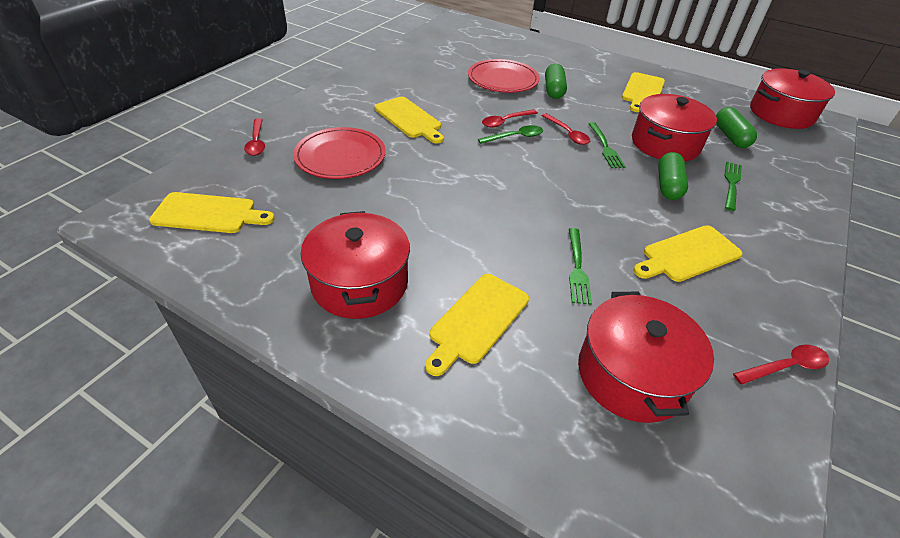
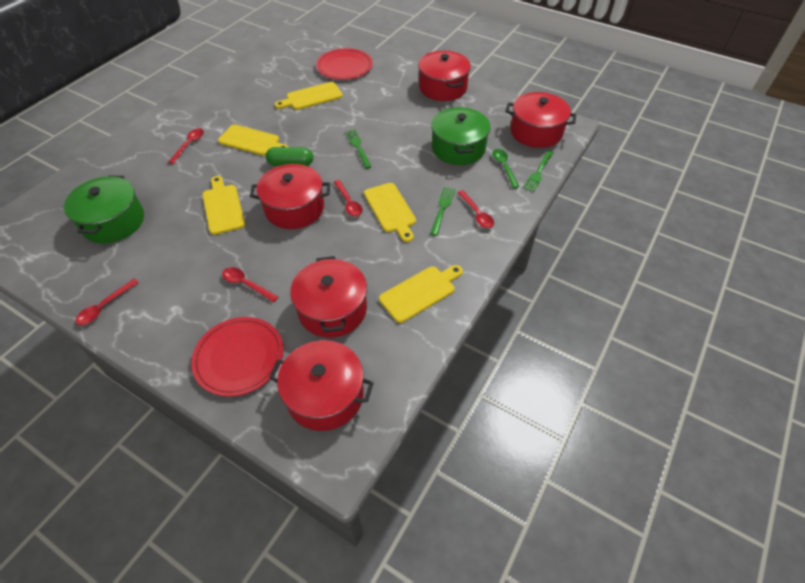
green capsule: 3 -> 1
green pot: 0 -> 2
red pot: 4 -> 5
red spoon: 4 -> 5

